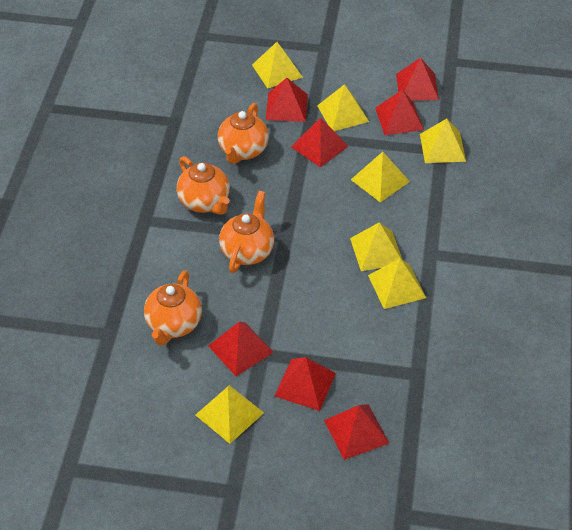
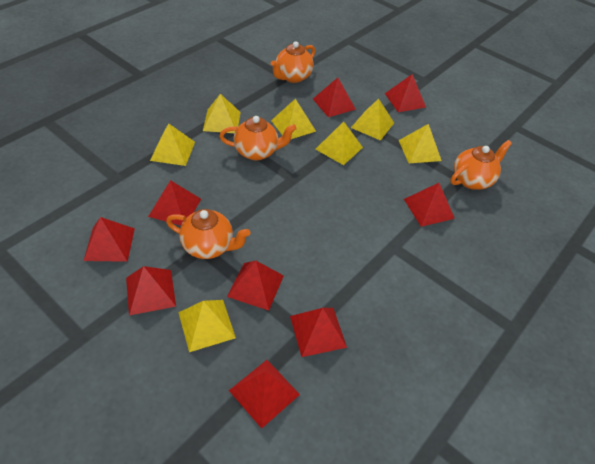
red pyramid: 7 -> 9

